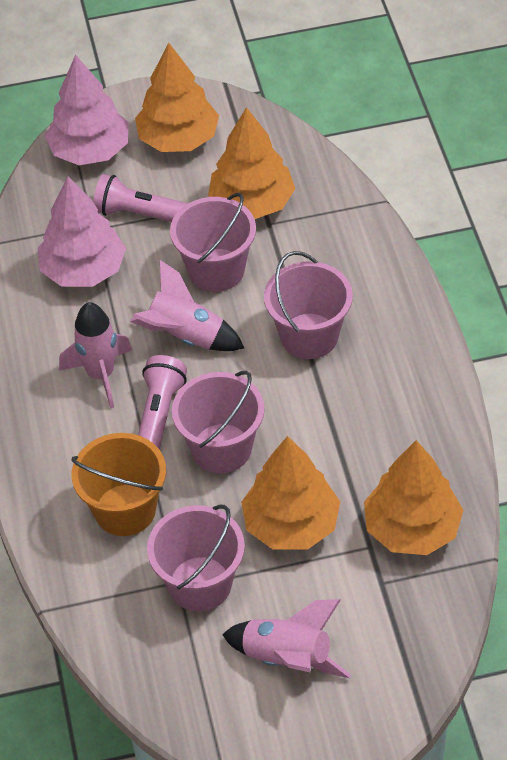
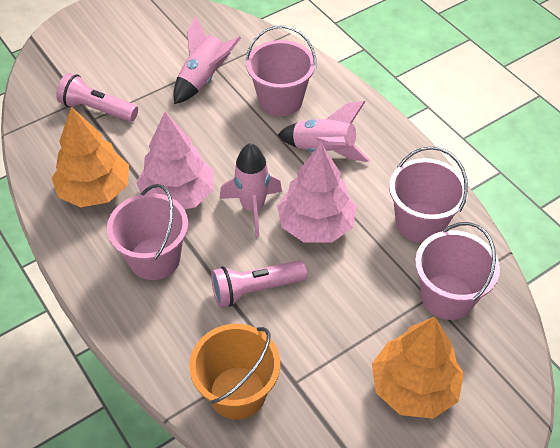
orange tree: 4 -> 2

